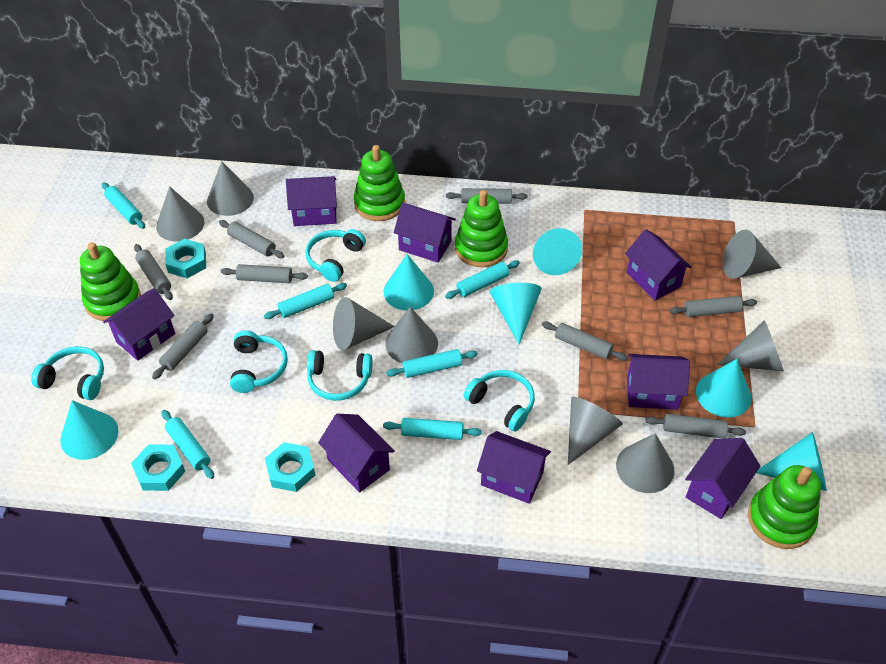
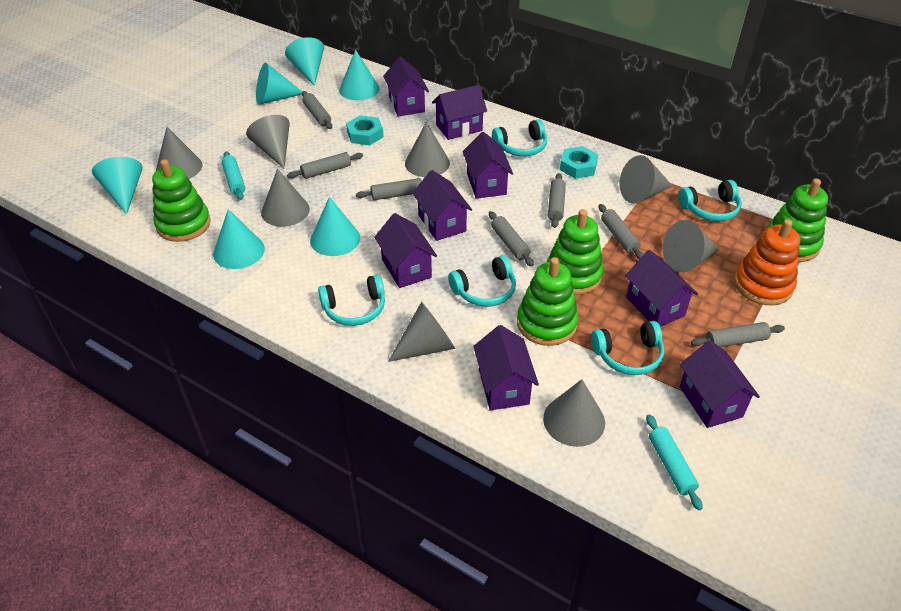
grey rolling pin: 8 -> 7
orange stacking toy: 0 -> 1
turquoise nut: 3 -> 2
turquoise rolling pin: 6 -> 2

